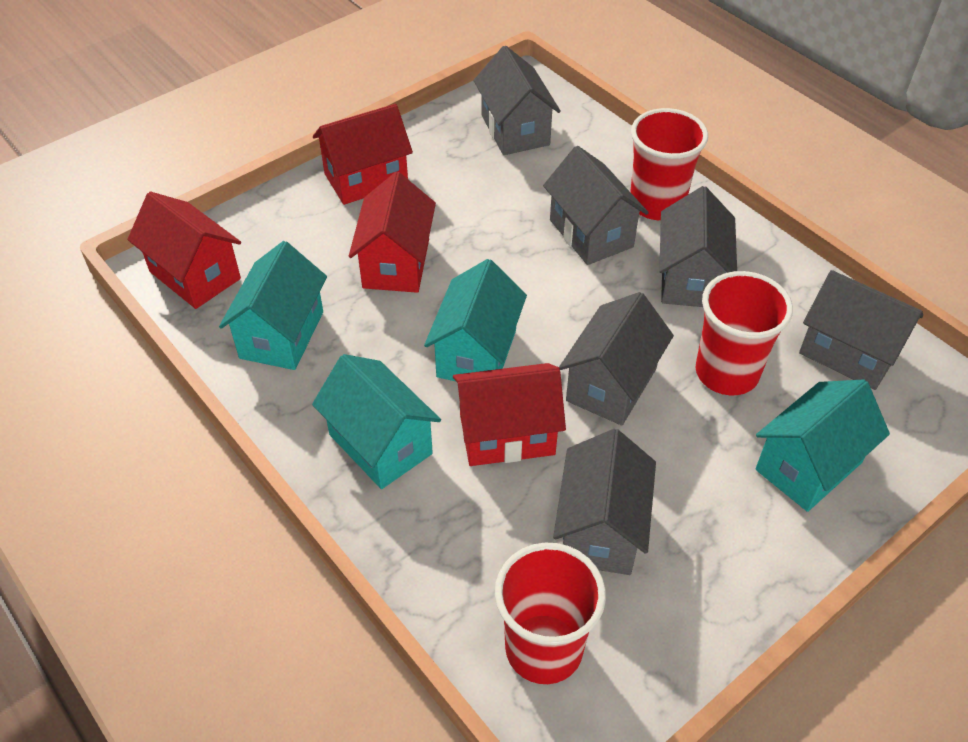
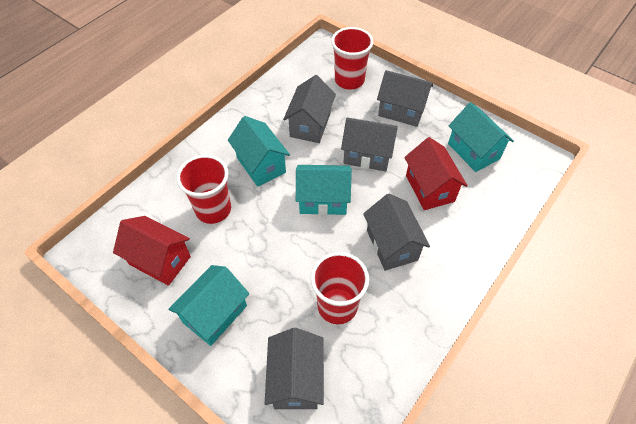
grey house: 6 -> 5
red house: 4 -> 2

